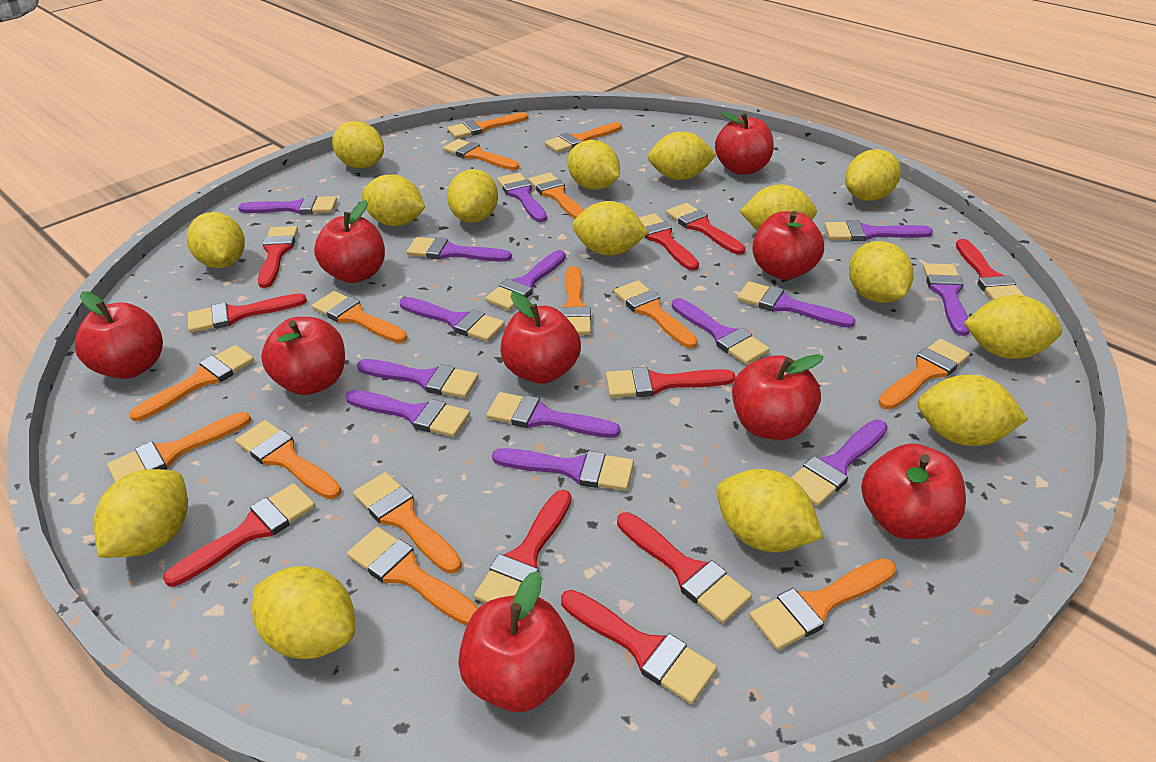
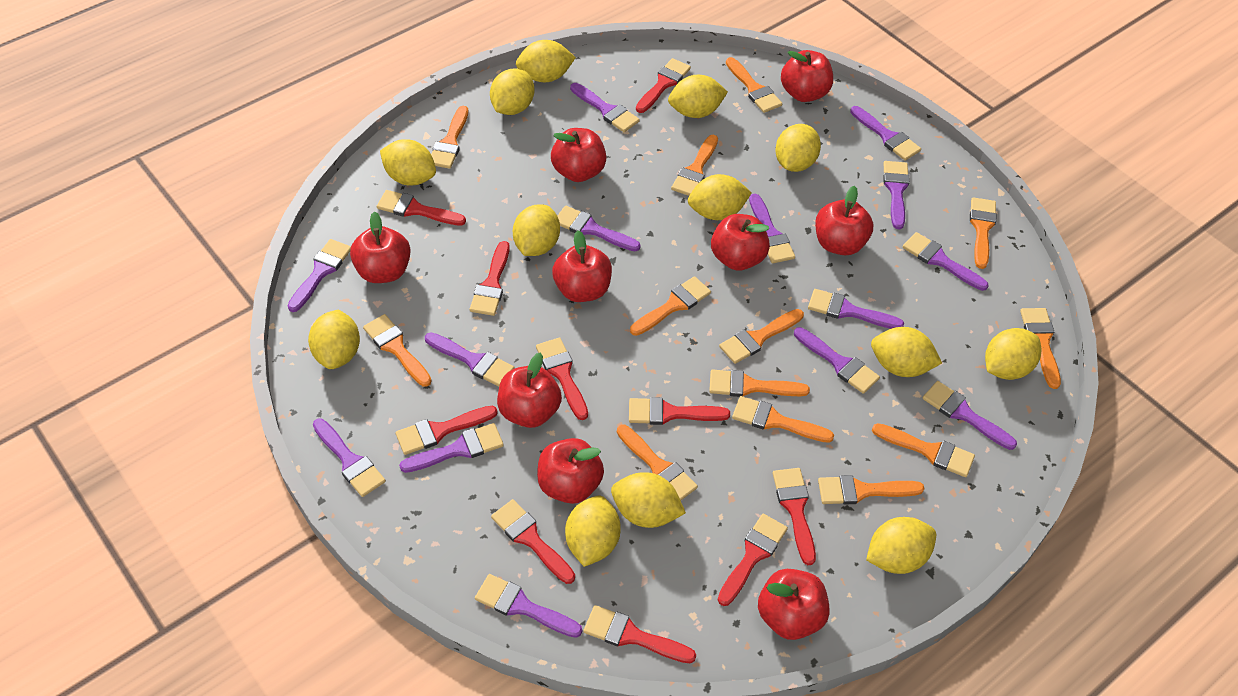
orange brush: 14 -> 13
yellow lemon: 15 -> 13

